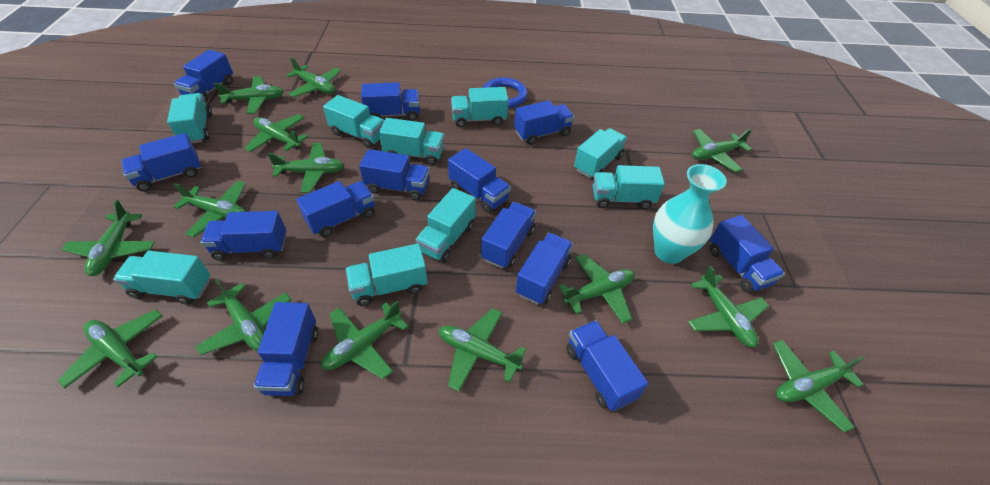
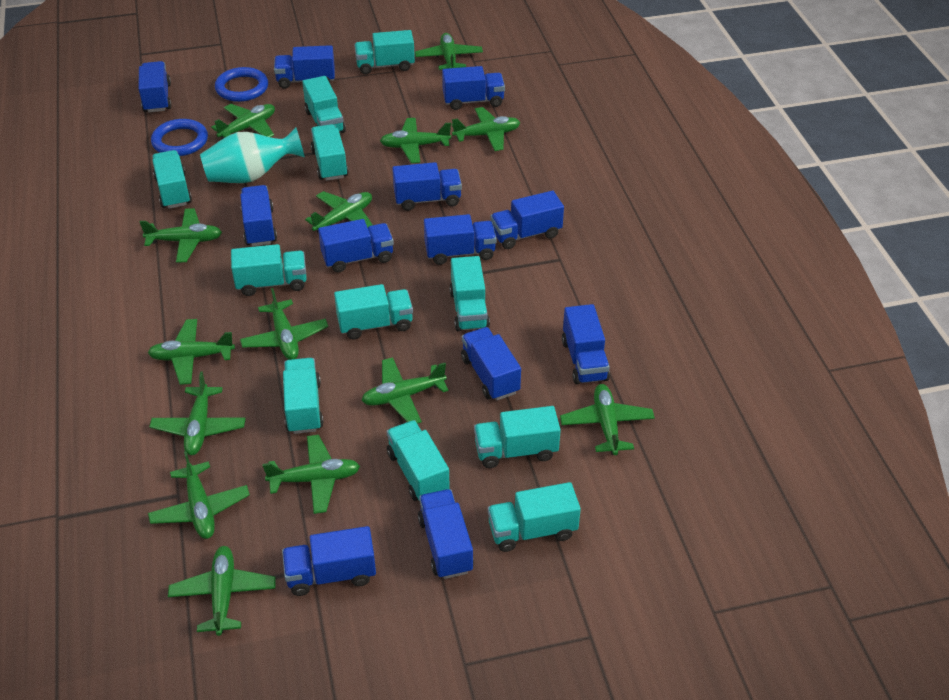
blue ring: 1 -> 2
blue truck: 13 -> 12
turquoise truck: 9 -> 11

